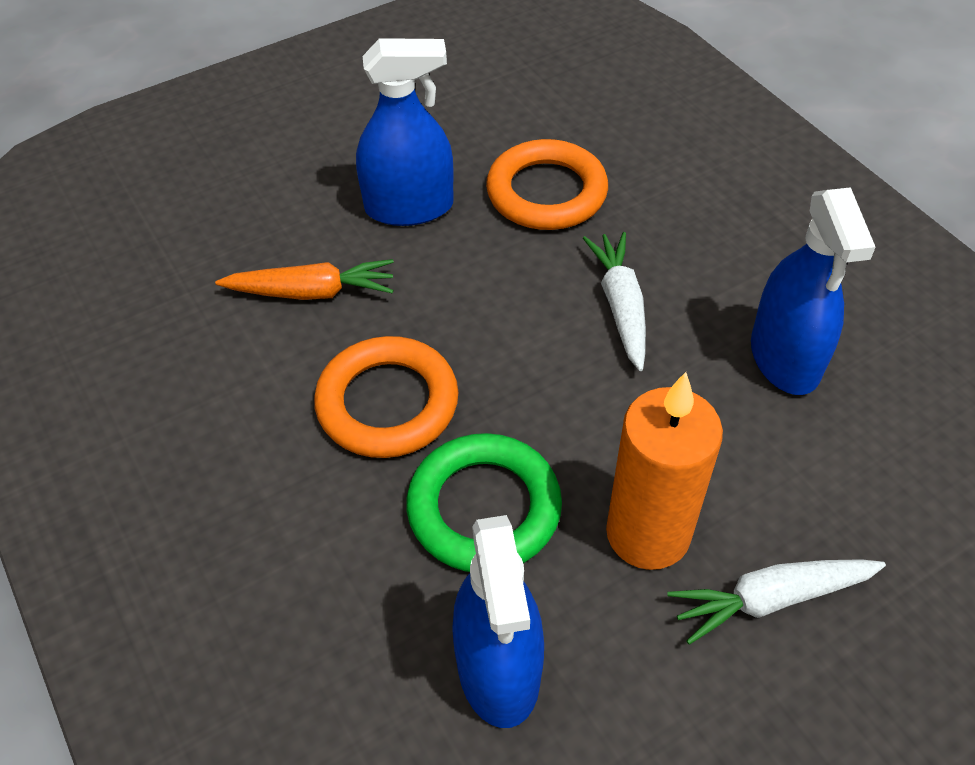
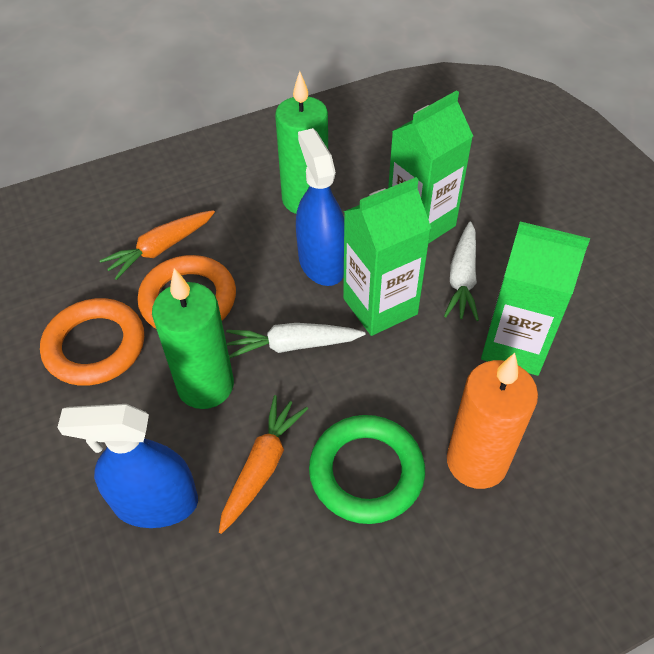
blue spray bottle: 3 -> 2
green candle: 0 -> 2
green carton: 0 -> 3
orange carrot: 1 -> 2

